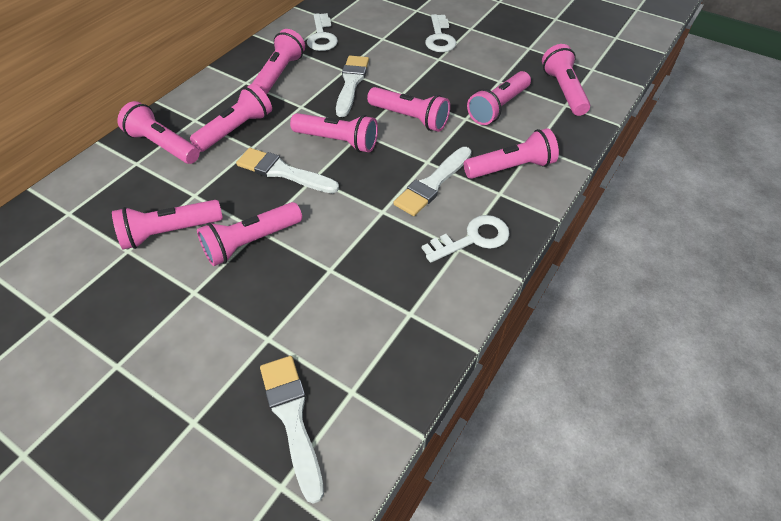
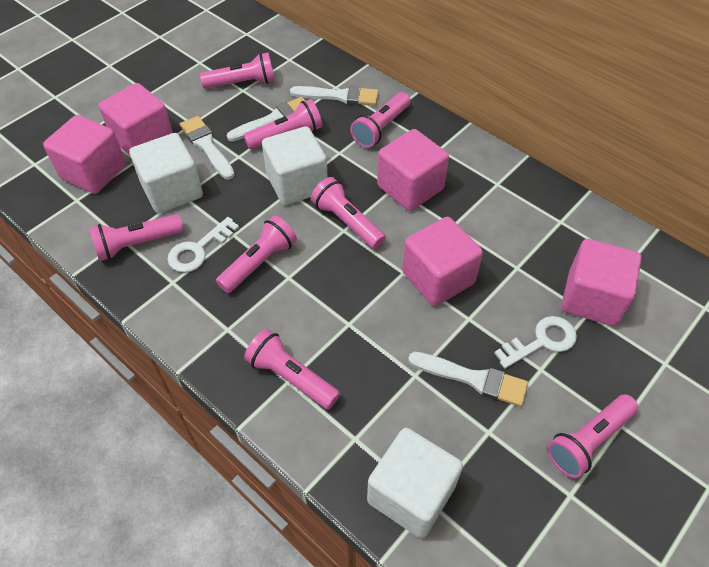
pink cube: 0 -> 5
pink flashlight: 10 -> 8
white cube: 0 -> 3
white key: 3 -> 2

